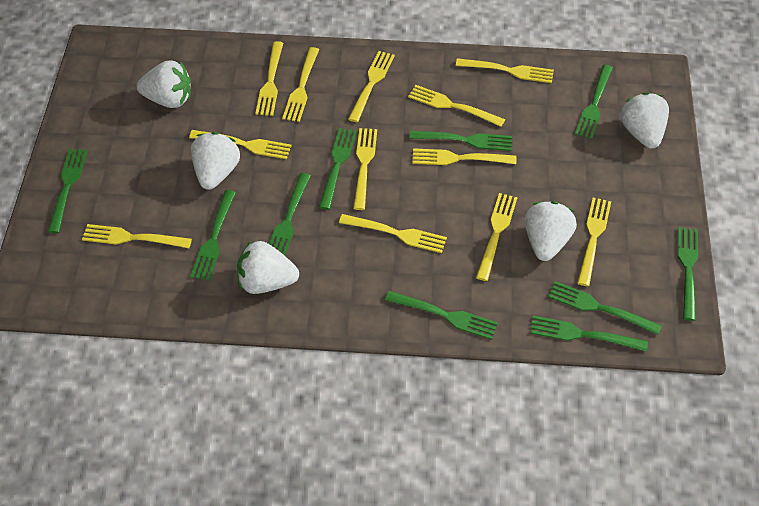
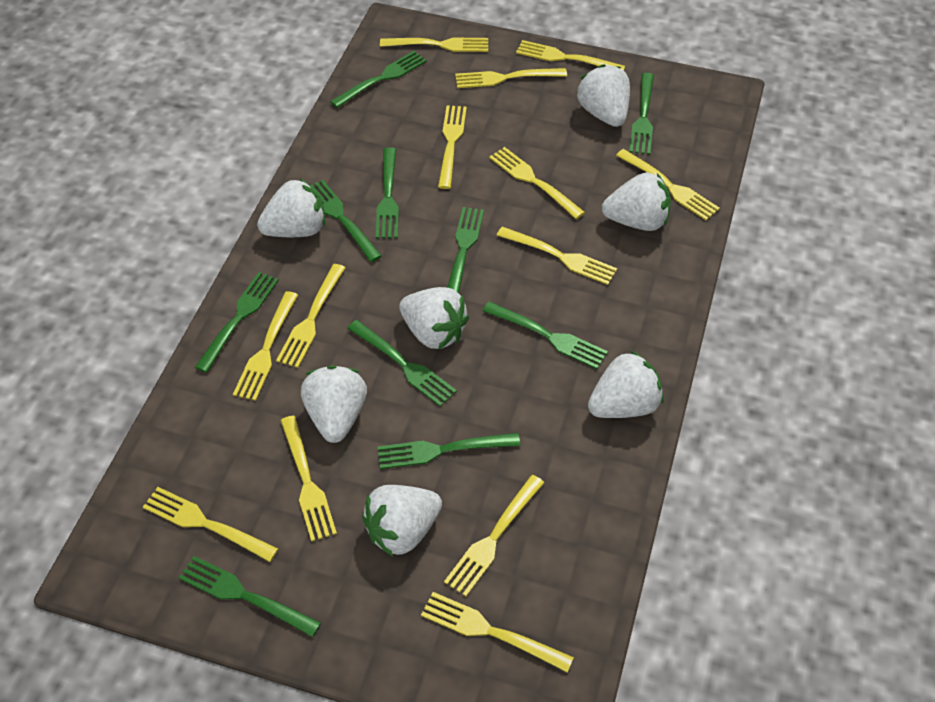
white strawberry: 5 -> 7
yellow fork: 12 -> 13

